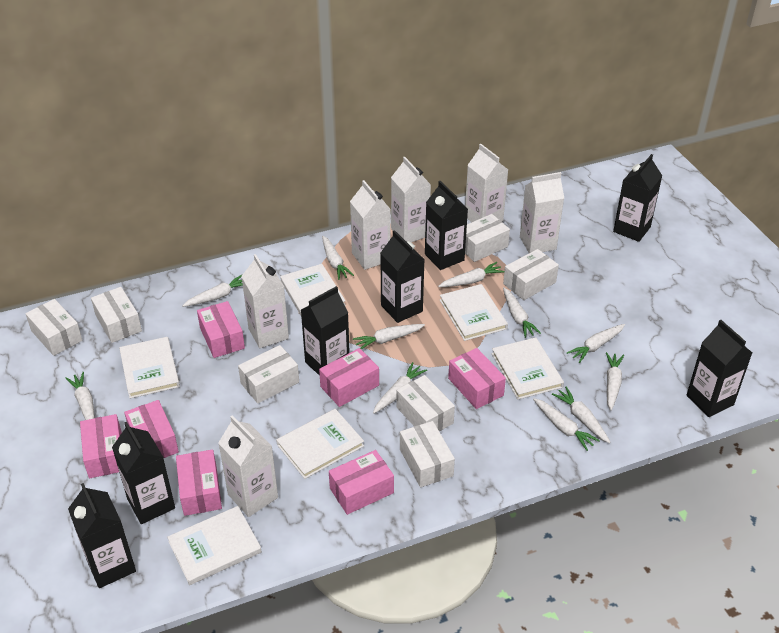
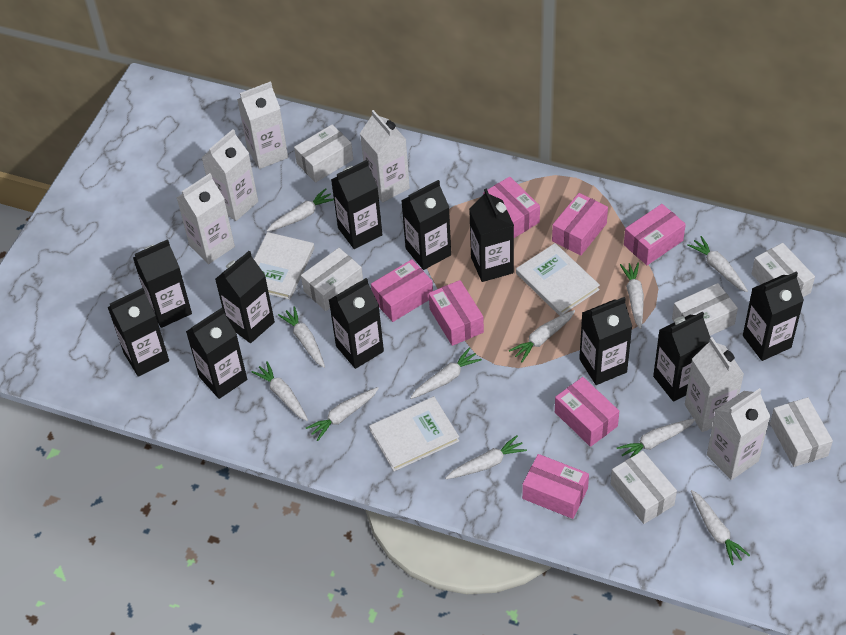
black carton: 7 -> 11
white book: 6 -> 3
white box: 7 -> 6

